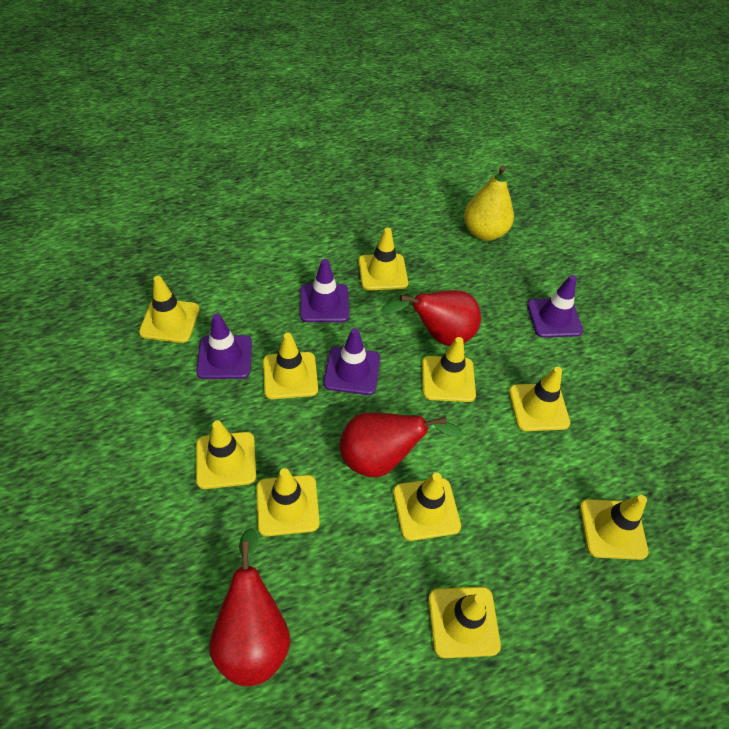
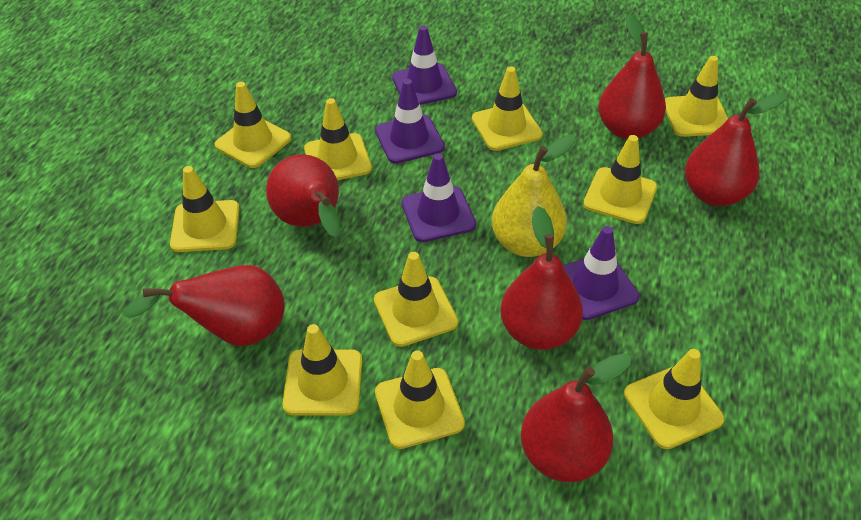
red pear: 3 -> 6

